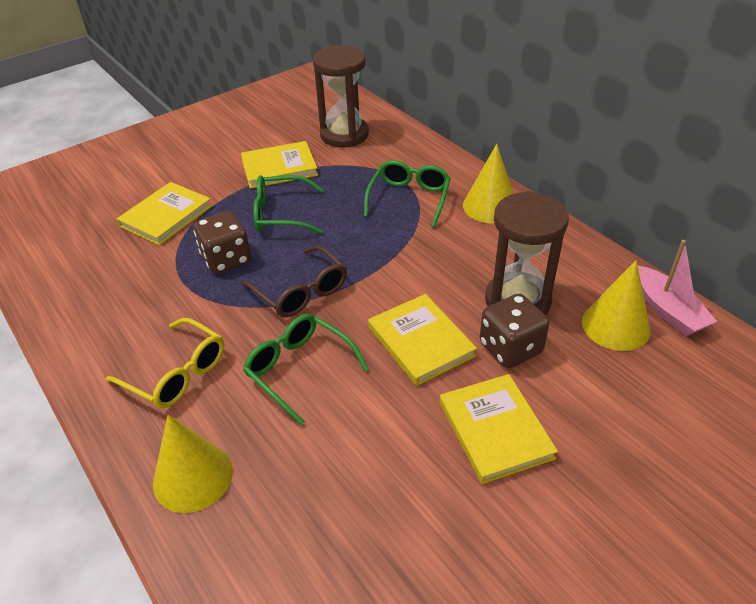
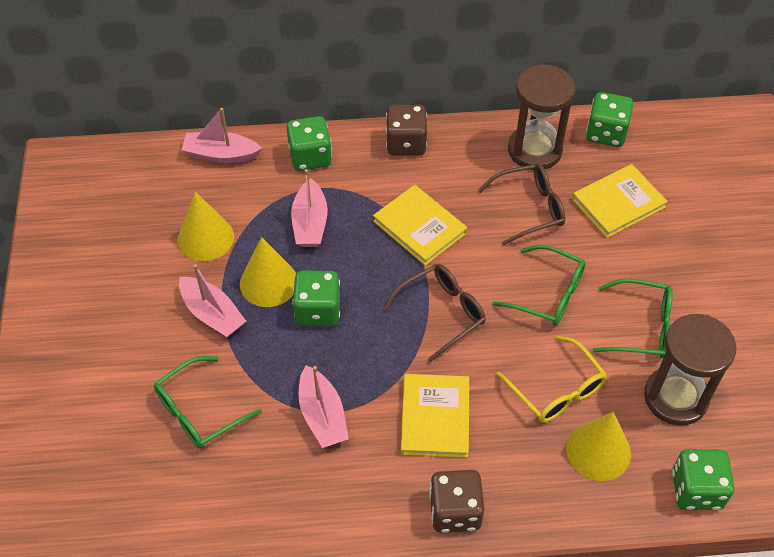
brown glasses: 1 -> 2
green dice: 0 -> 4
pink boat: 1 -> 4
yellow book: 4 -> 3

